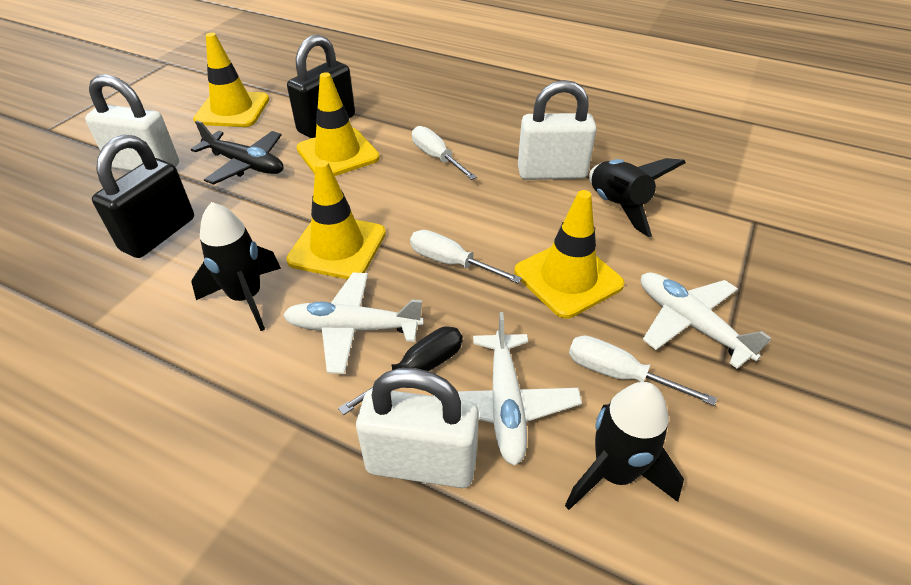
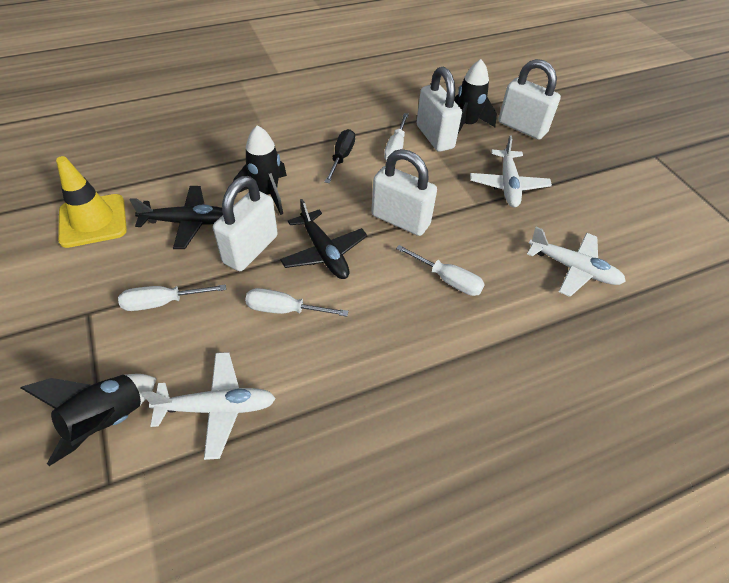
black padlock: 2 -> 0
black plane: 1 -> 2
white padlock: 3 -> 4
white screwdriver: 3 -> 4
yellow traffic cone: 4 -> 1

